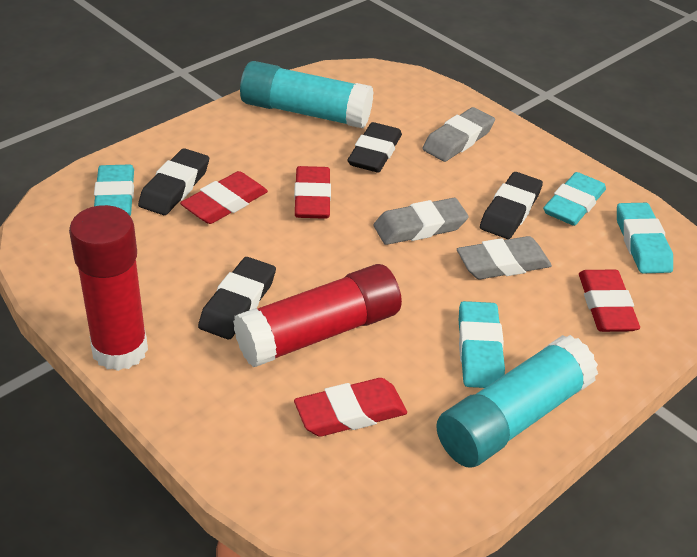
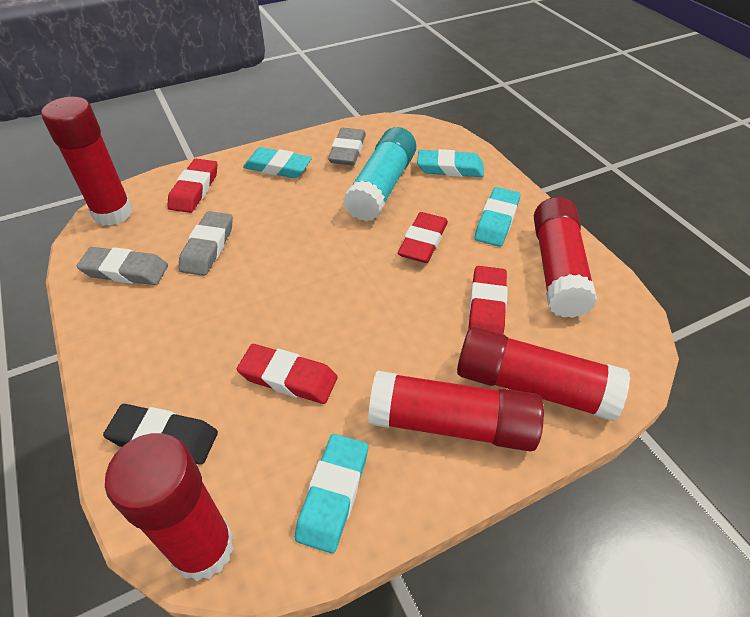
black eraser: 4 -> 1
red glue stick: 2 -> 5
turquoise glue stick: 2 -> 1

